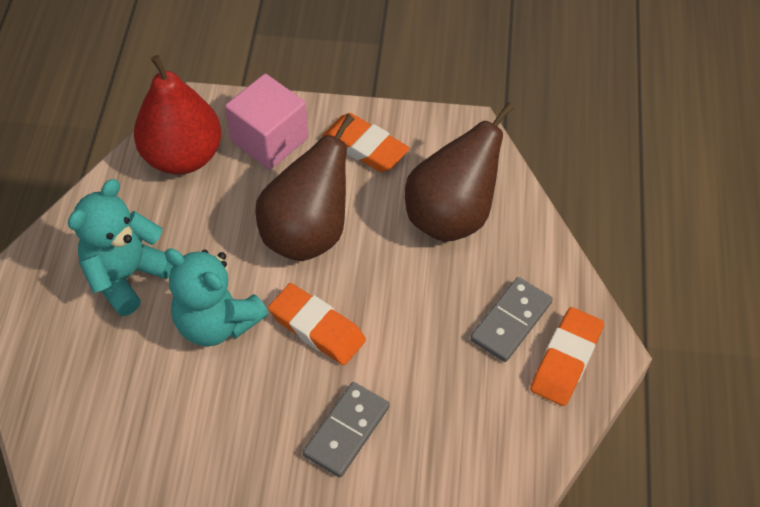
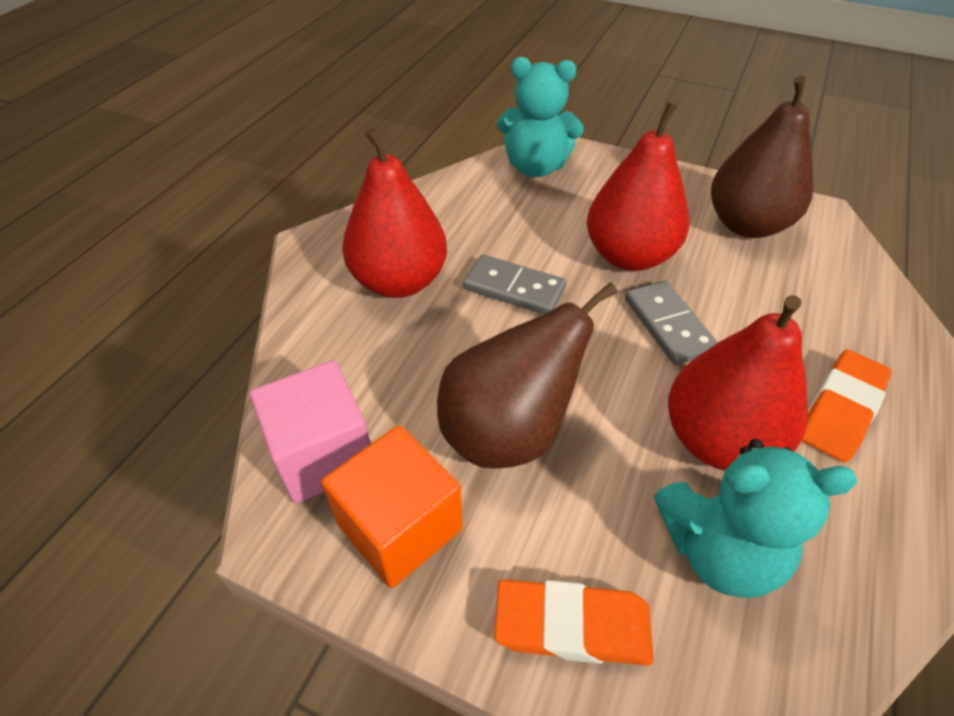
orange cube: 0 -> 1
orange eraser: 3 -> 2
red pear: 1 -> 3

